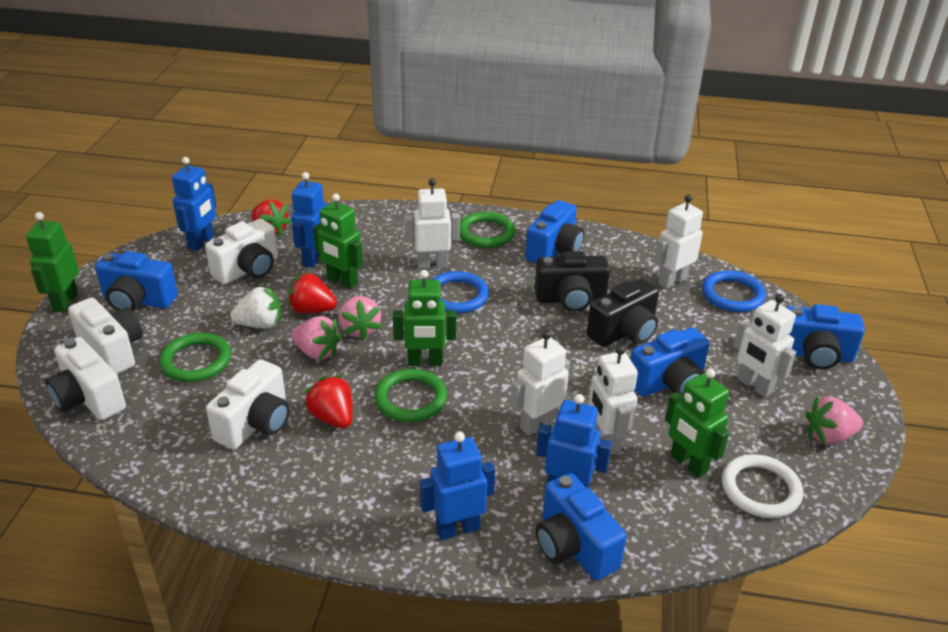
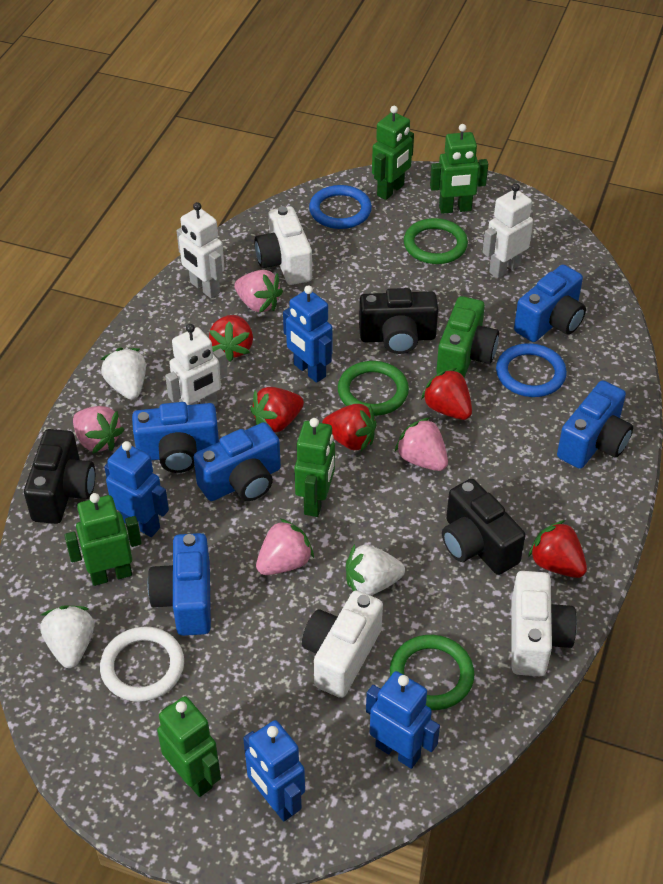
black camera: 2 -> 3
green camera: 0 -> 1
green robot: 4 -> 5
pink strawberry: 3 -> 4
red strawberry: 3 -> 5
white camera: 4 -> 3
white robot: 5 -> 3
white strawberry: 1 -> 3

